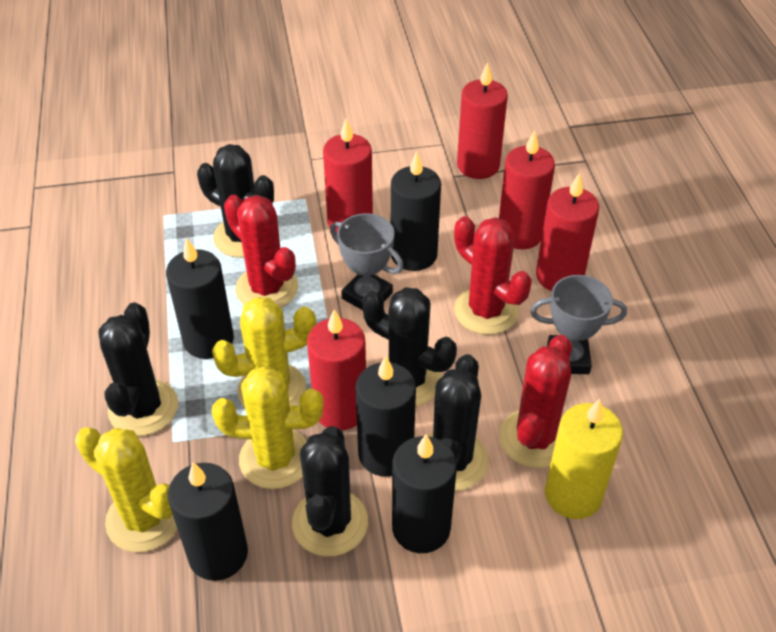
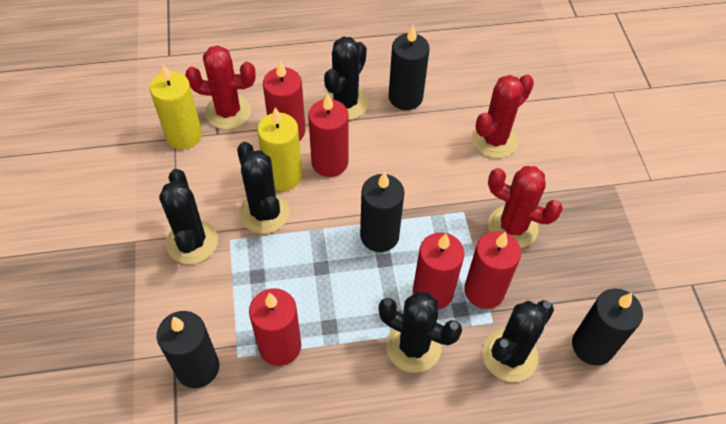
black candle: 5 -> 4
grey trophy: 2 -> 0
yellow cactus: 3 -> 0
yellow candle: 1 -> 2

